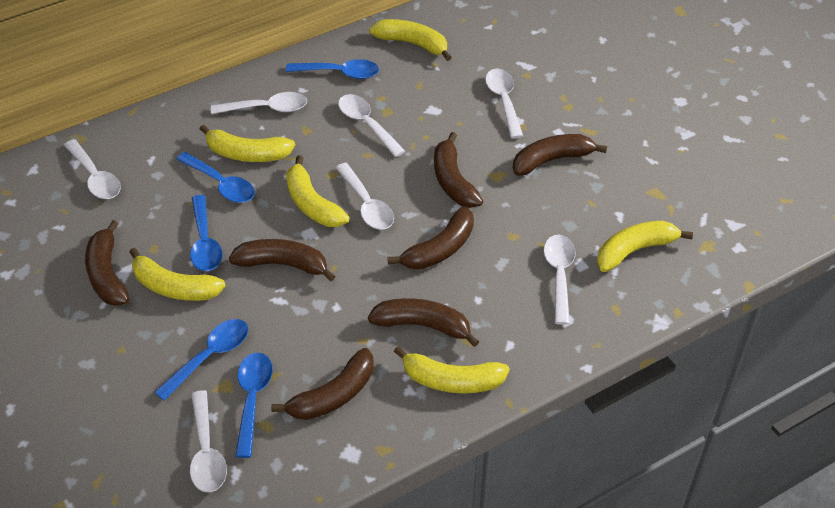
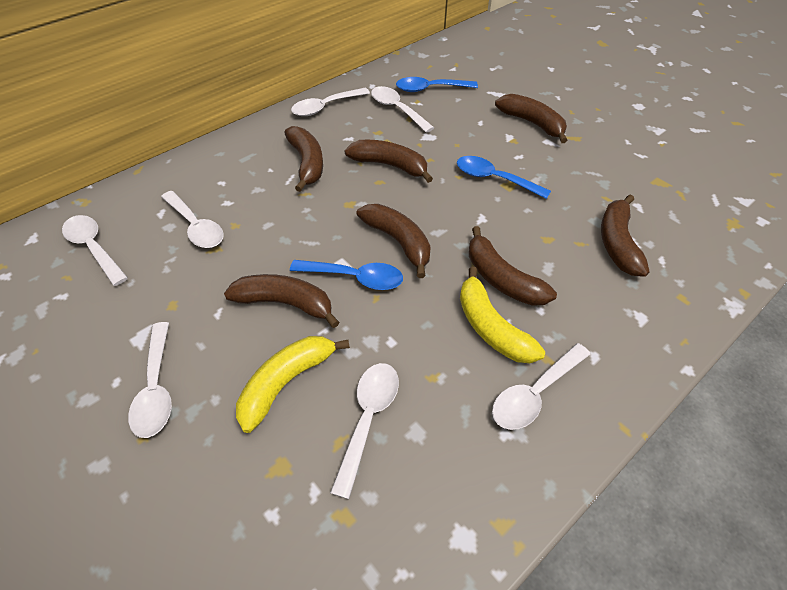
blue spoon: 5 -> 3
yellow banana: 6 -> 2

